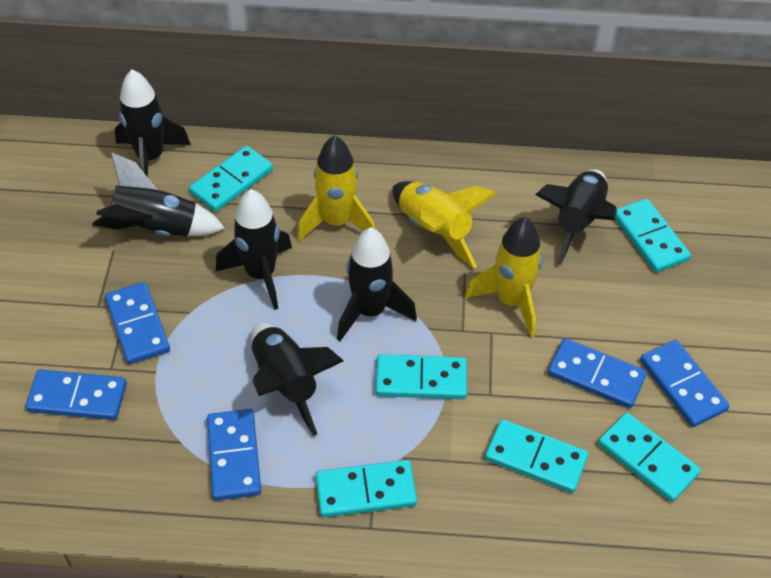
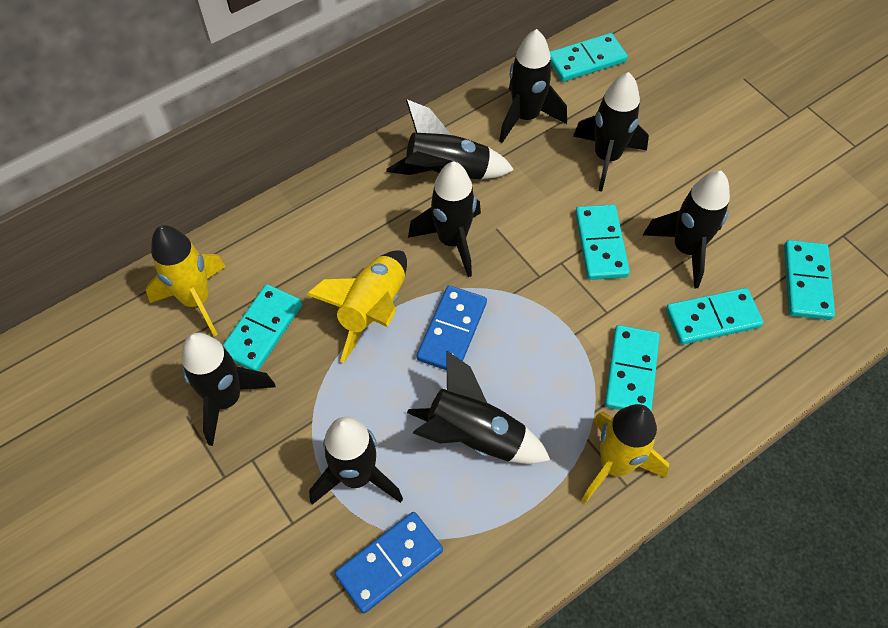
black rocket: 6 -> 8
blue domino: 5 -> 2

